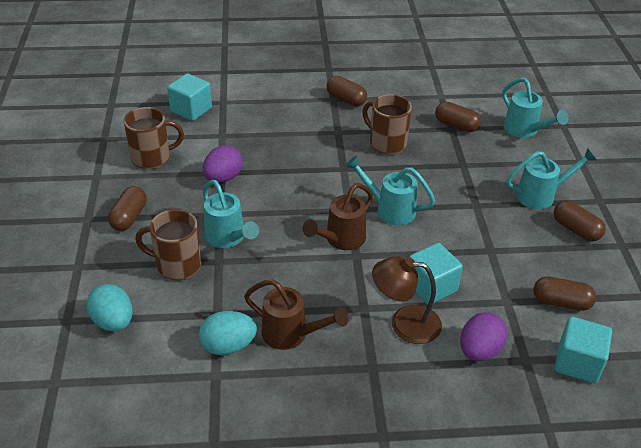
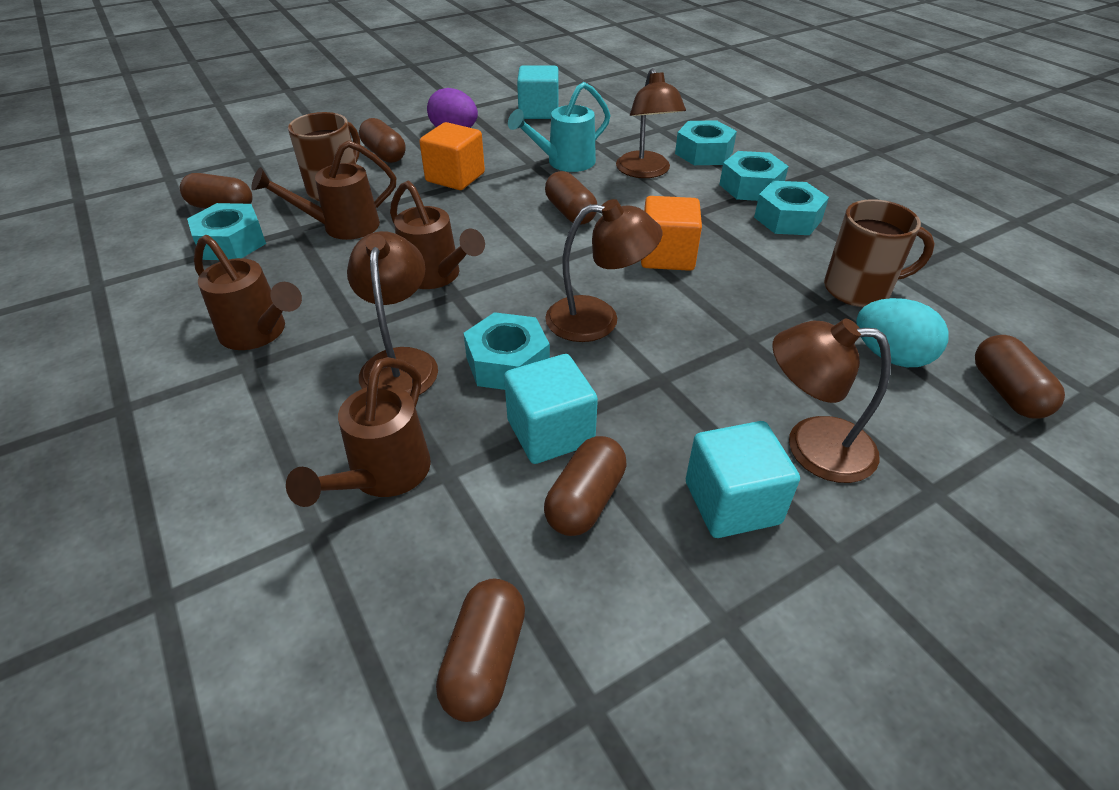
brown capsule: 5 -> 6
brown lamp: 1 -> 4
brown mug: 3 -> 2
brown watering can: 2 -> 4
orange cube: 0 -> 2
purple egg: 2 -> 1
turquoise egg: 2 -> 1
turquoise nut: 0 -> 5
turquoise watering can: 4 -> 1

